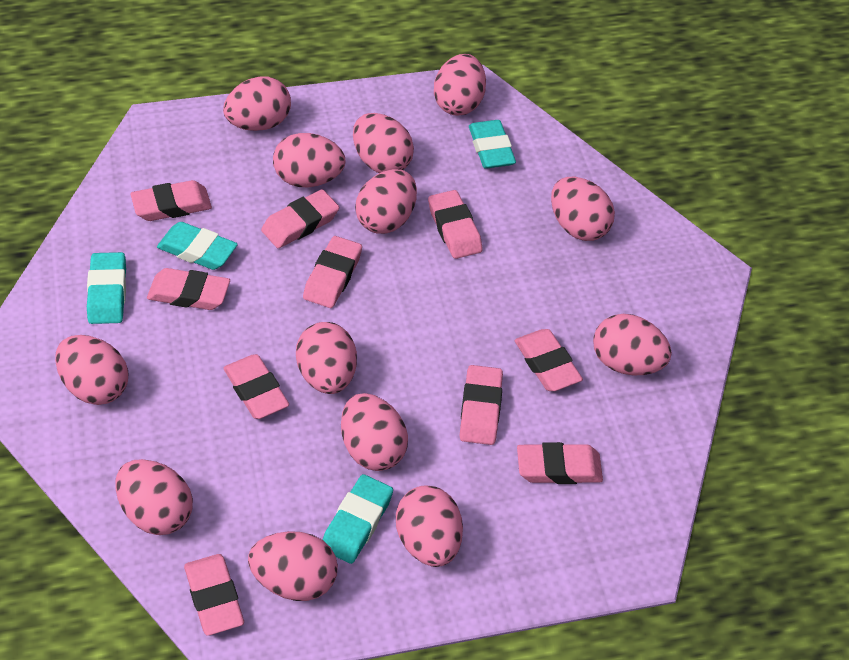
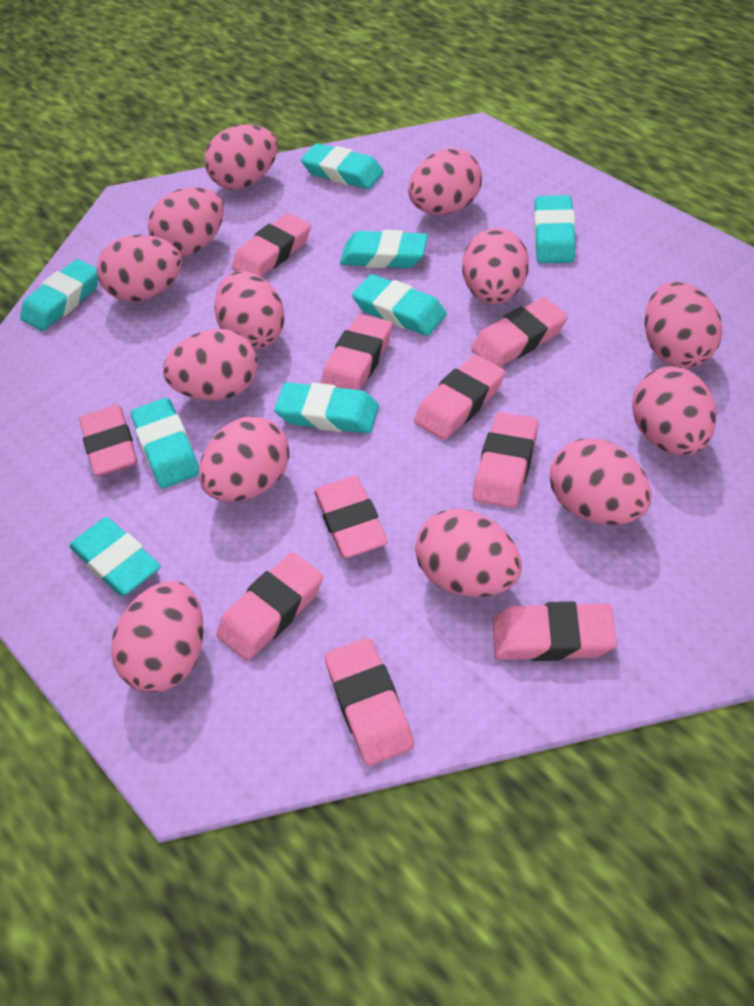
turquoise eraser: 4 -> 8

